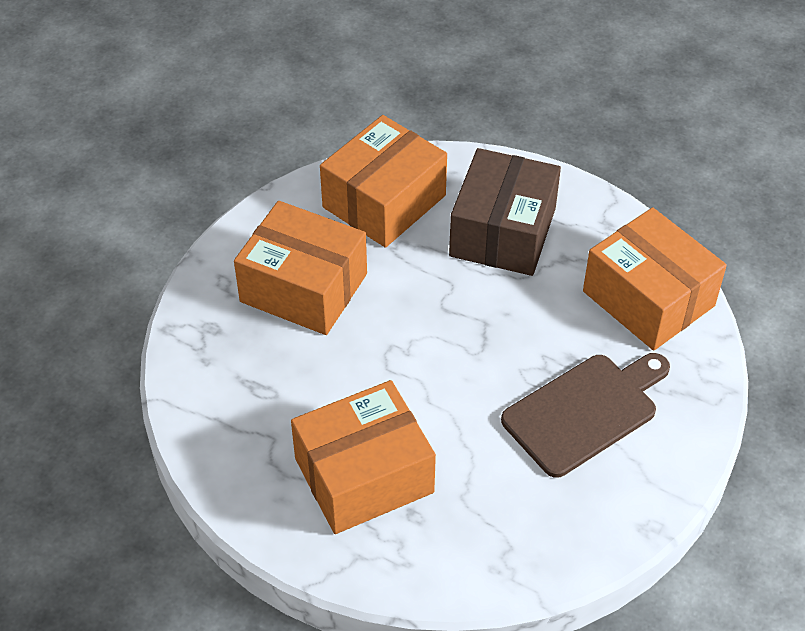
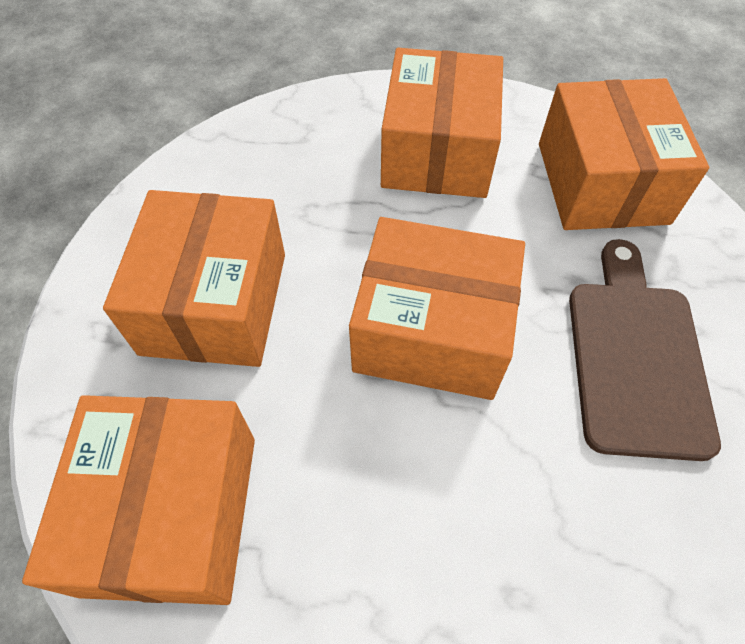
brown box: 1 -> 0
orange box: 4 -> 5

